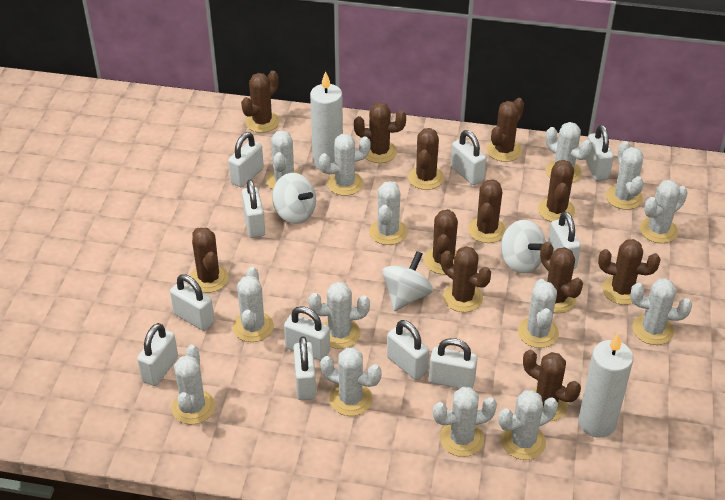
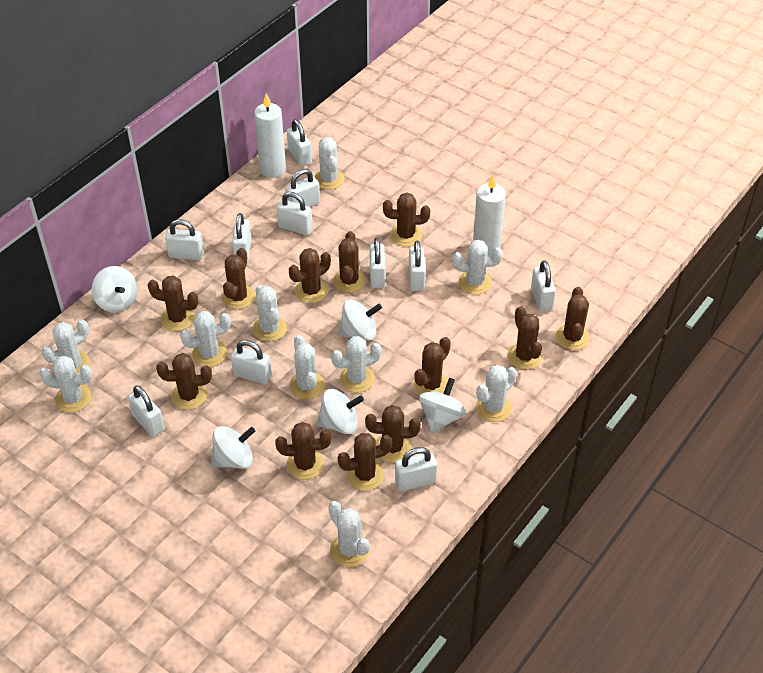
white cactus: 14 -> 10
white spinning top: 3 -> 5

